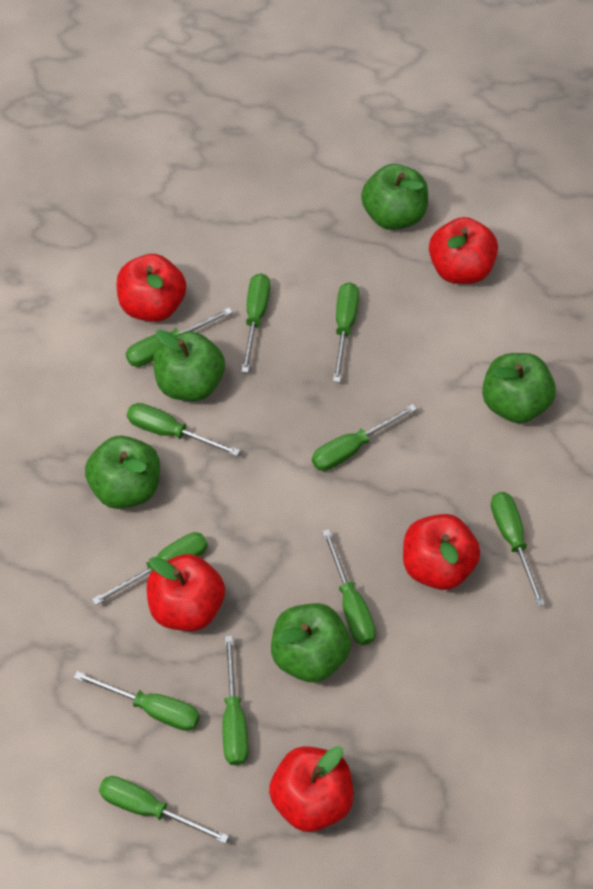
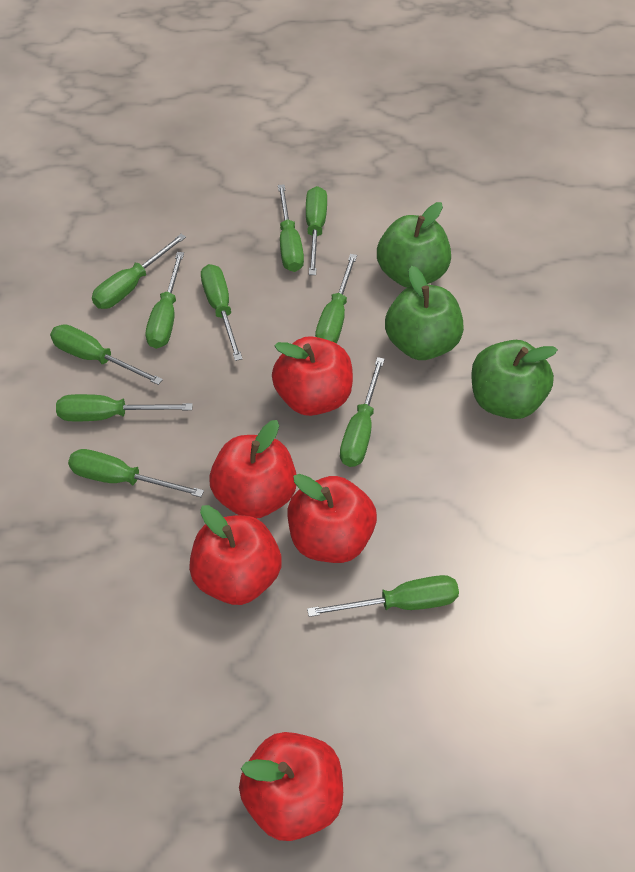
green apple: 5 -> 3

